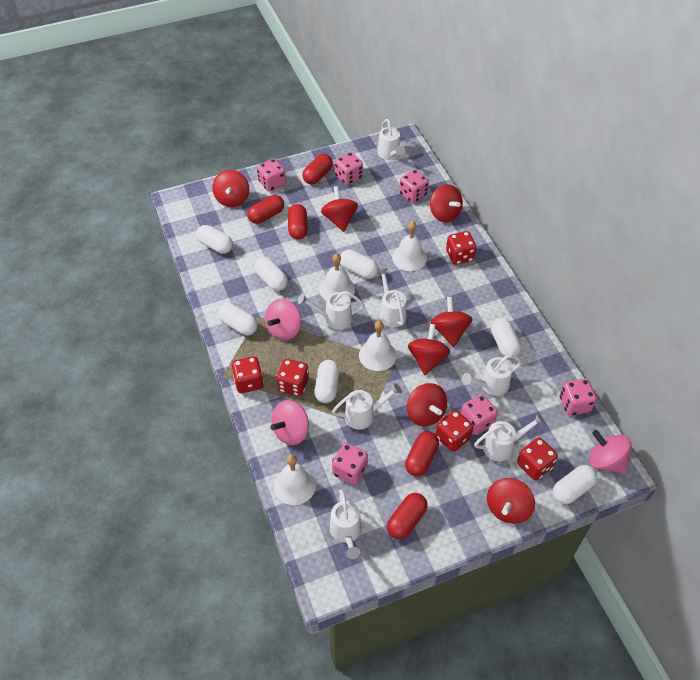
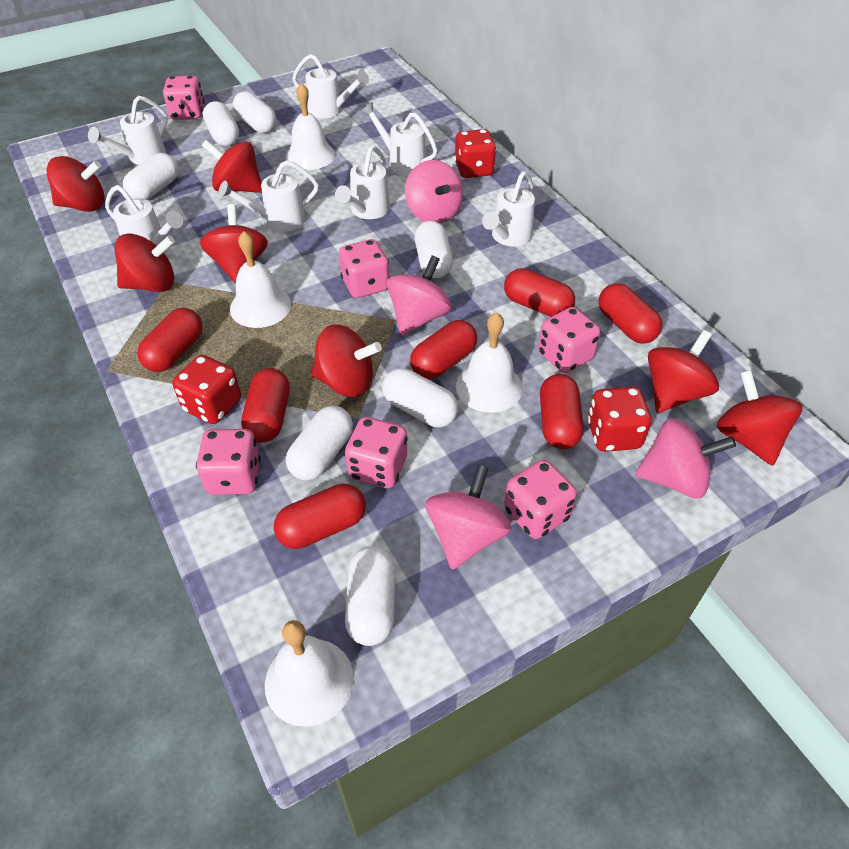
pink spinning top: 3 -> 4
red capsule: 5 -> 7
red dice: 5 -> 3

